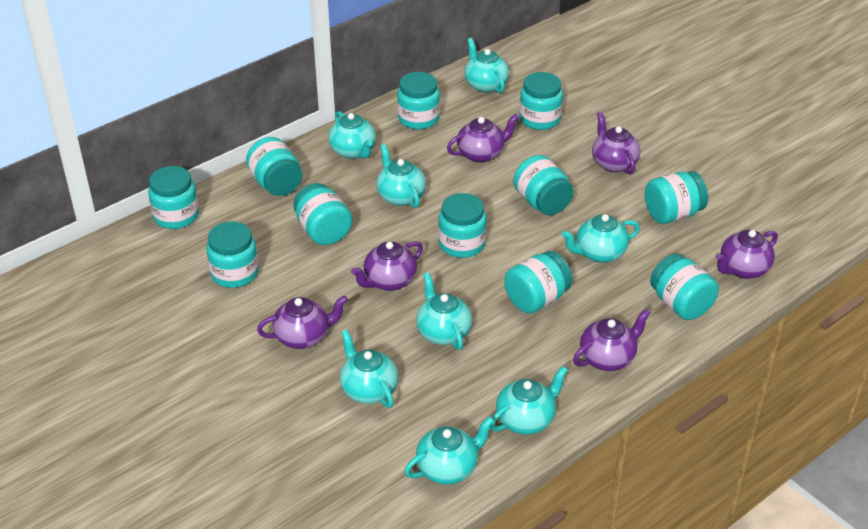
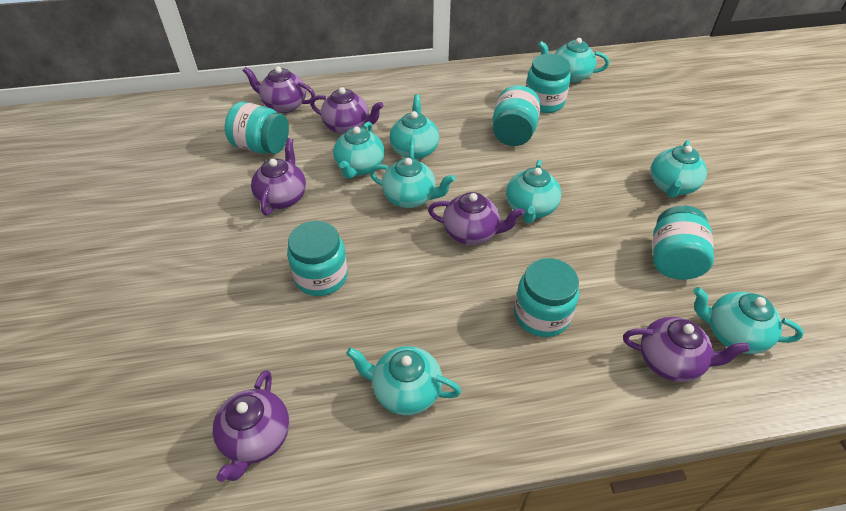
turquoise jar: 11 -> 6

